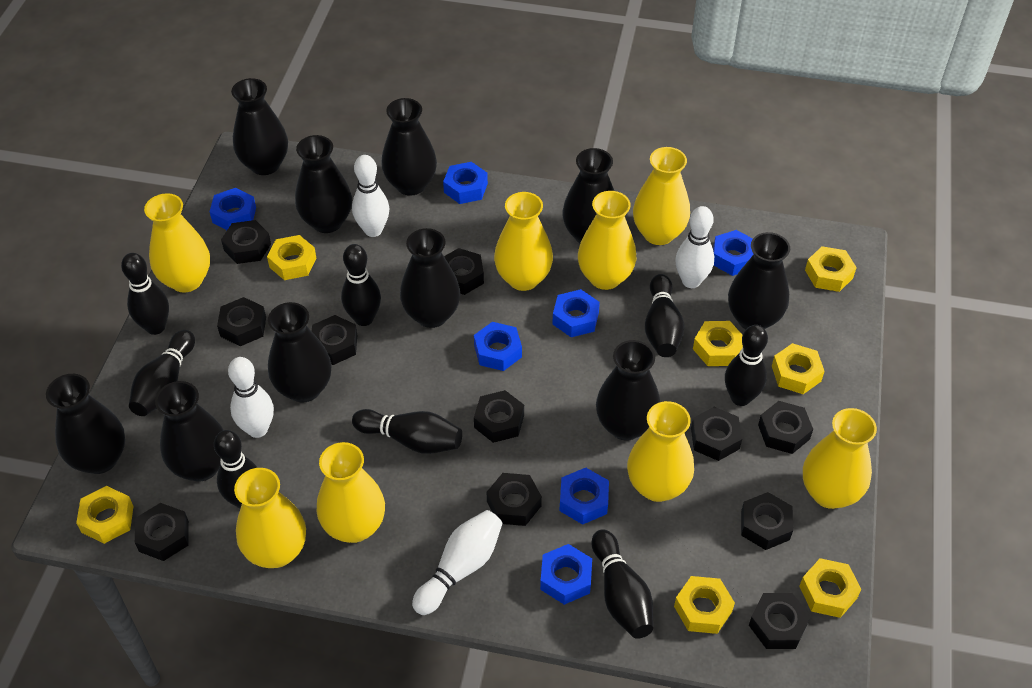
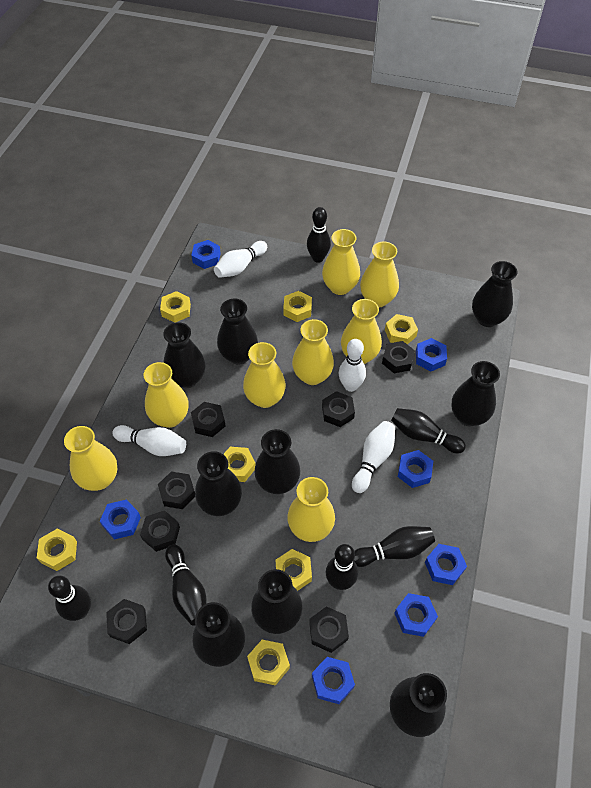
black bowling pin: 8 -> 6
black nut: 11 -> 7
black vase: 10 -> 9

